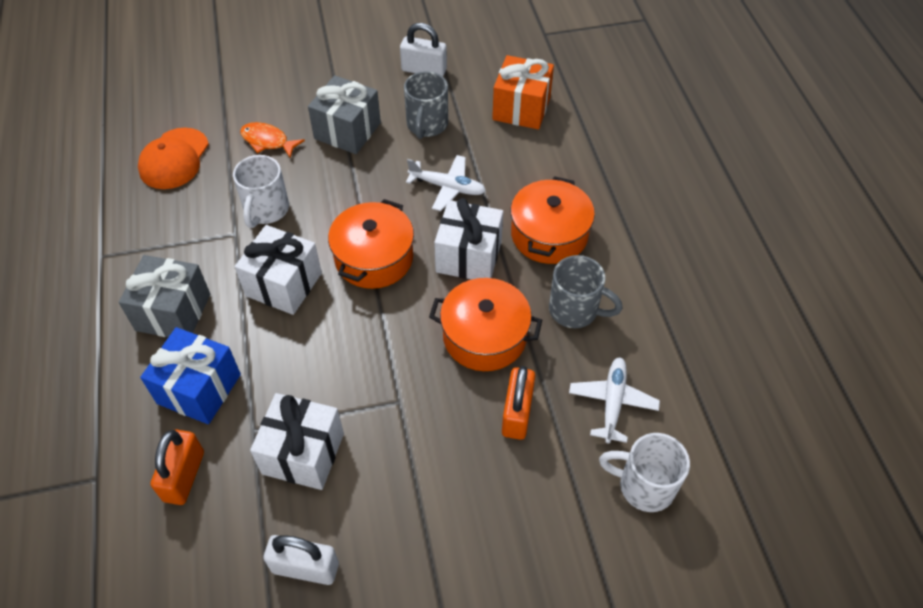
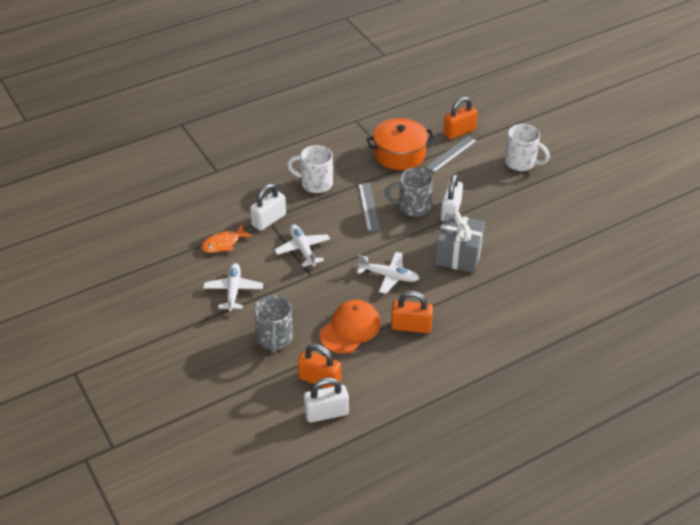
blue gift: 1 -> 0
grey gift: 2 -> 1
grey ruler: 0 -> 2
orange gift: 1 -> 0
orange padlock: 2 -> 3
orange pot: 3 -> 1
white gift: 3 -> 0
white padlock: 2 -> 3
white plane: 2 -> 3

